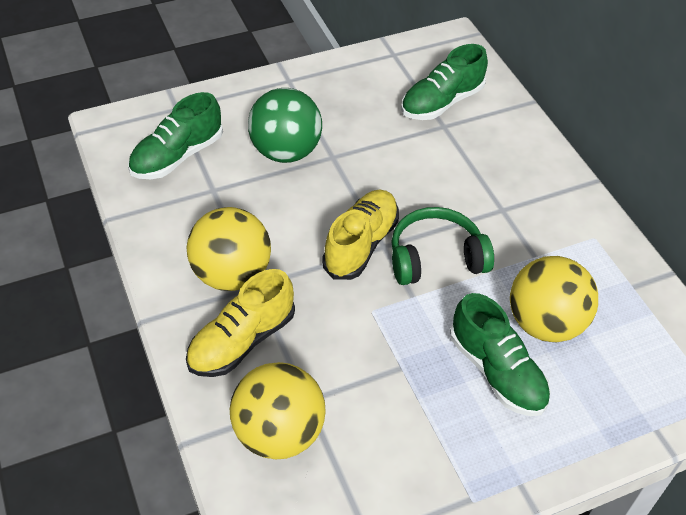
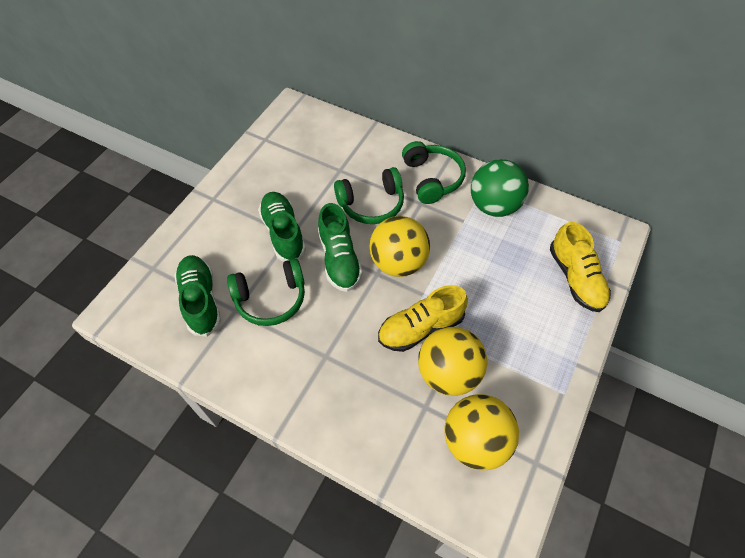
green headphones: 1 -> 3

